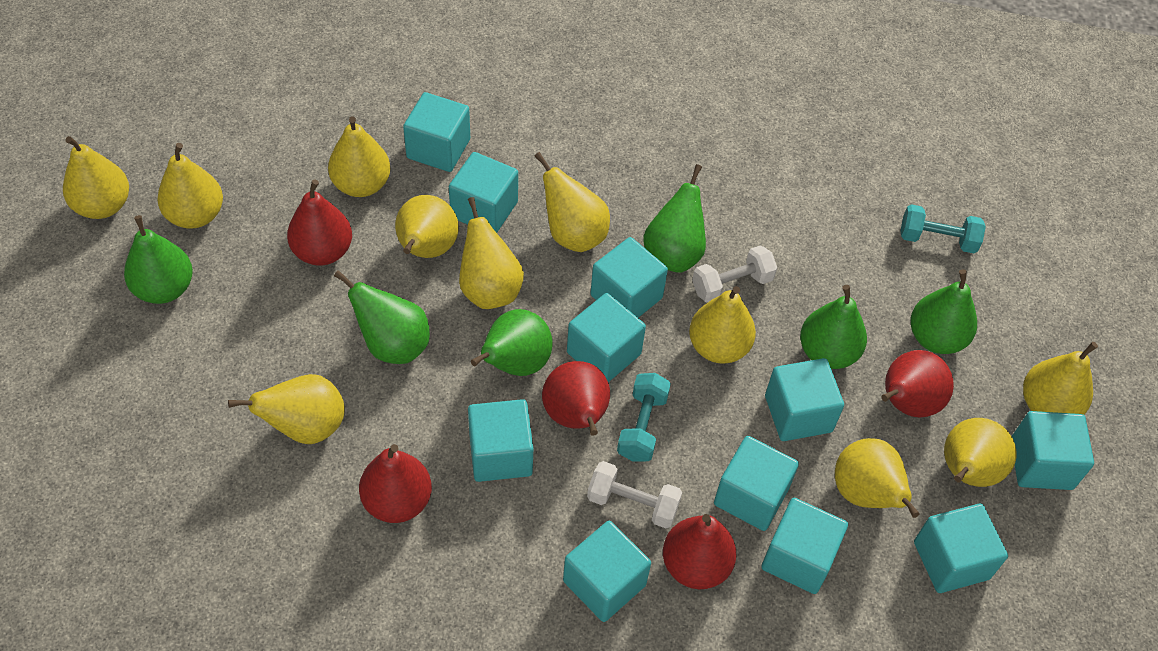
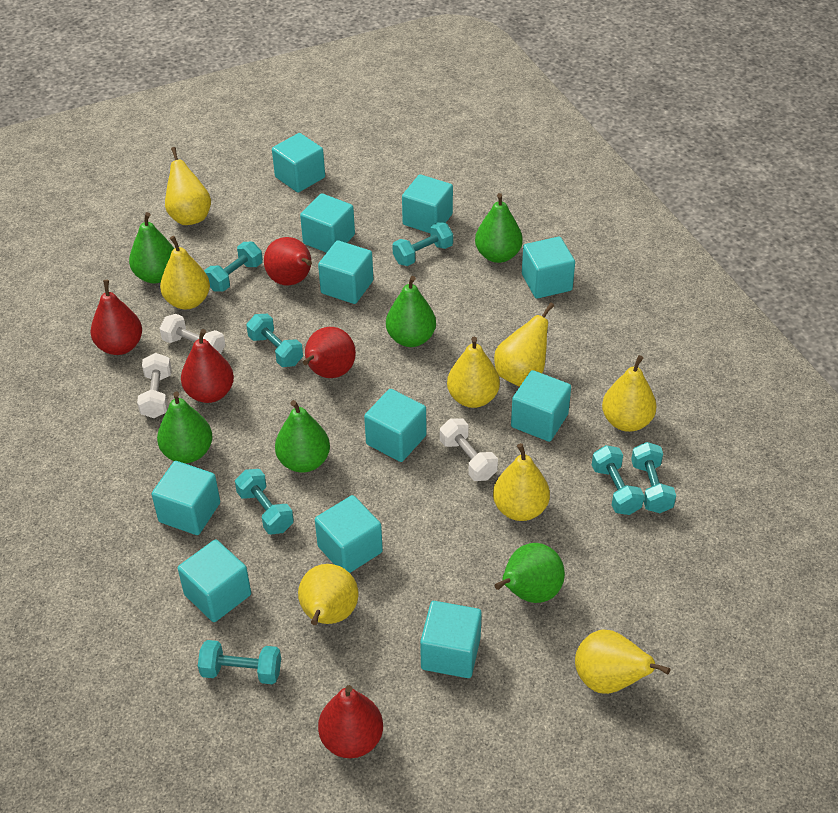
turquoise dumbbell: 2 -> 7
white dumbbell: 2 -> 3
yellow pear: 11 -> 8

